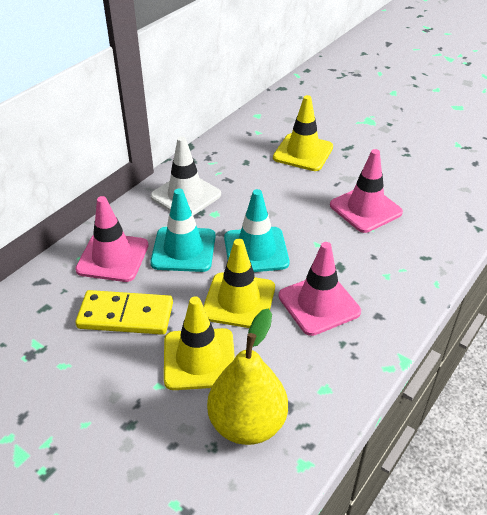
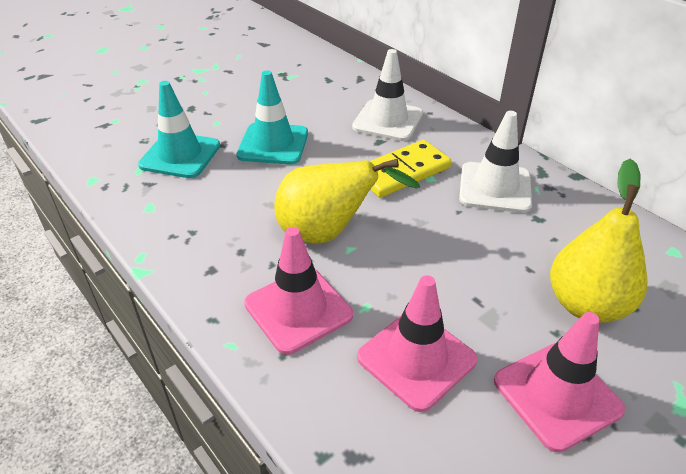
white traffic cone: 1 -> 2
yellow pear: 1 -> 2
yellow traffic cone: 3 -> 0

